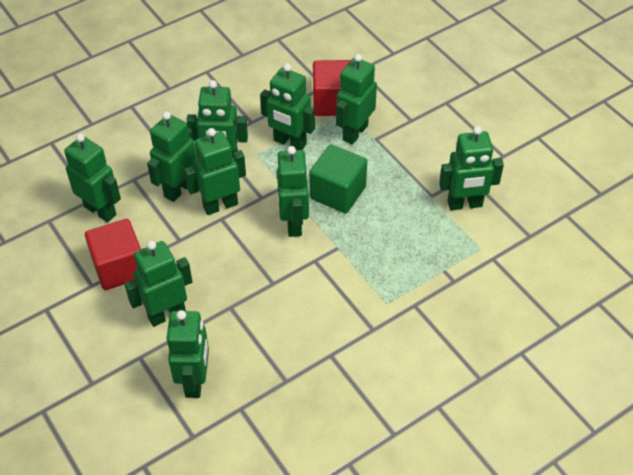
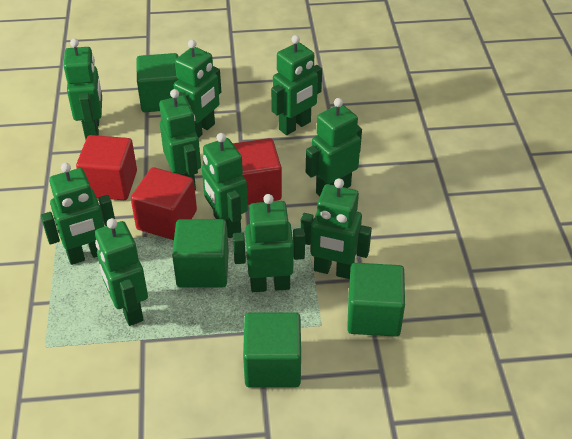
green cube: 1 -> 4
red cube: 2 -> 3

